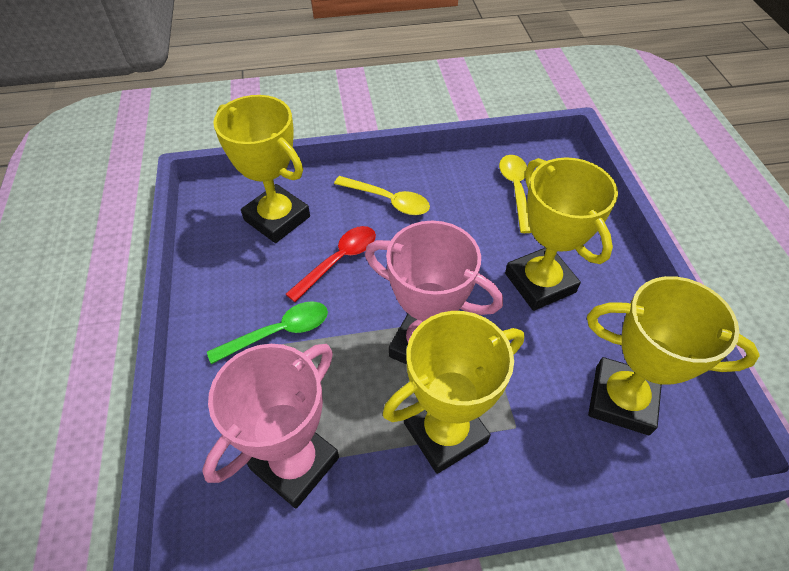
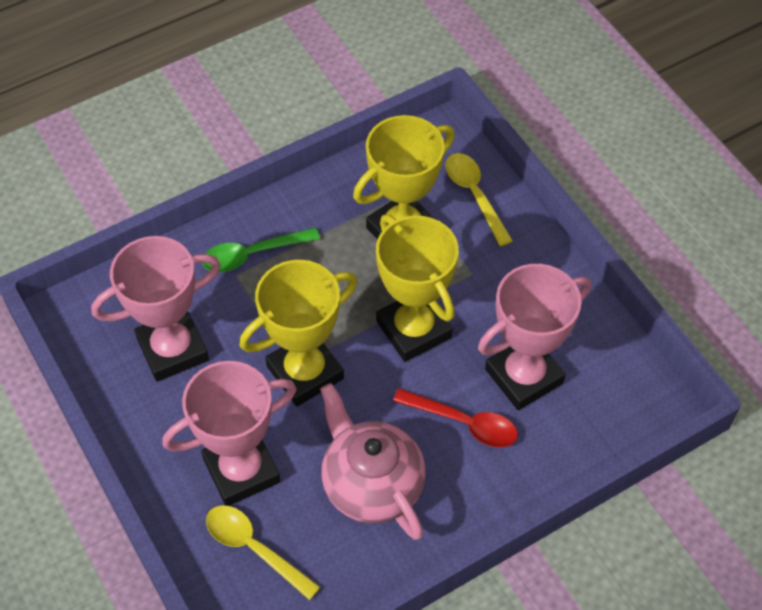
pink teapot: 0 -> 1
pink trophy: 2 -> 3
yellow trophy: 4 -> 3

